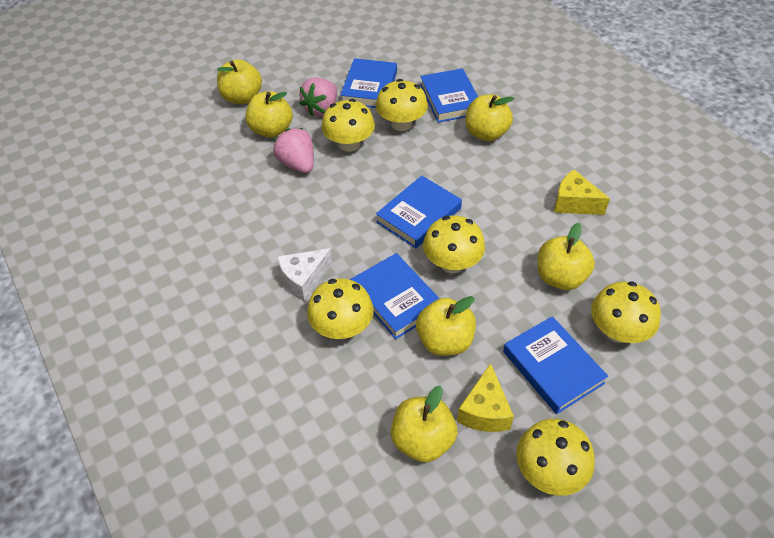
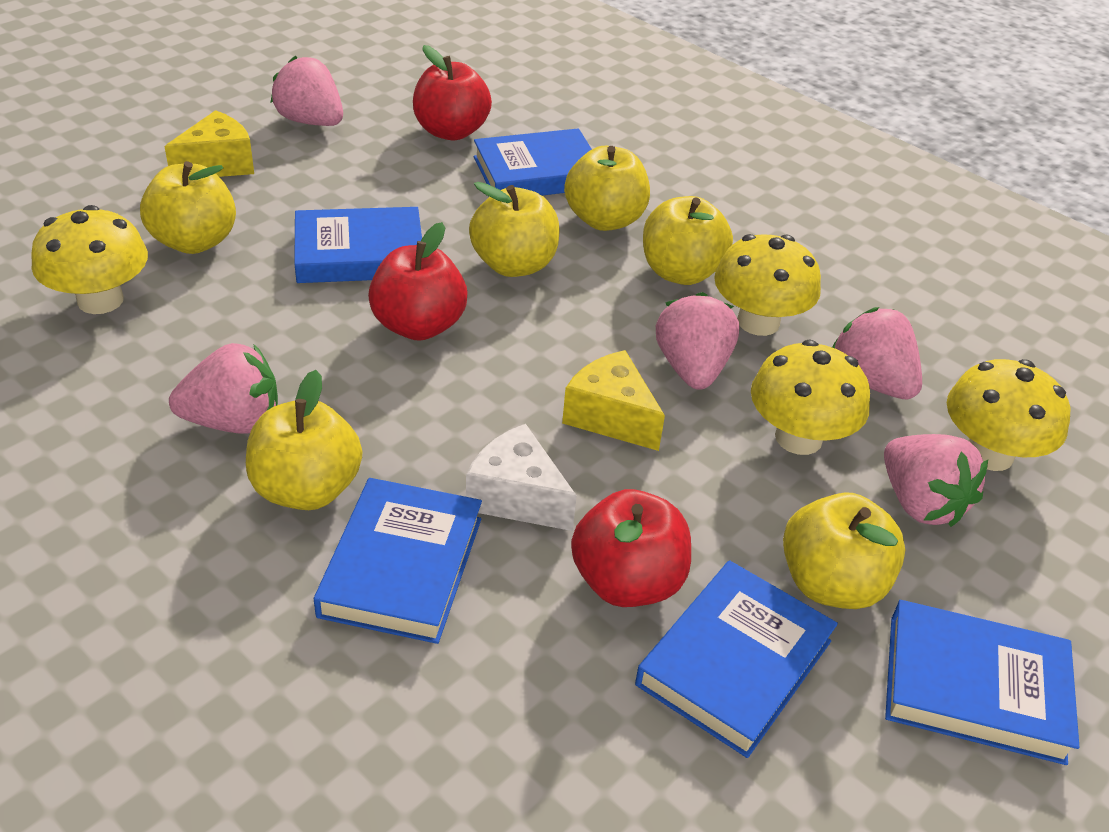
pink strawberry: 2 -> 5
red apple: 0 -> 3
yellow mushroom: 6 -> 4

